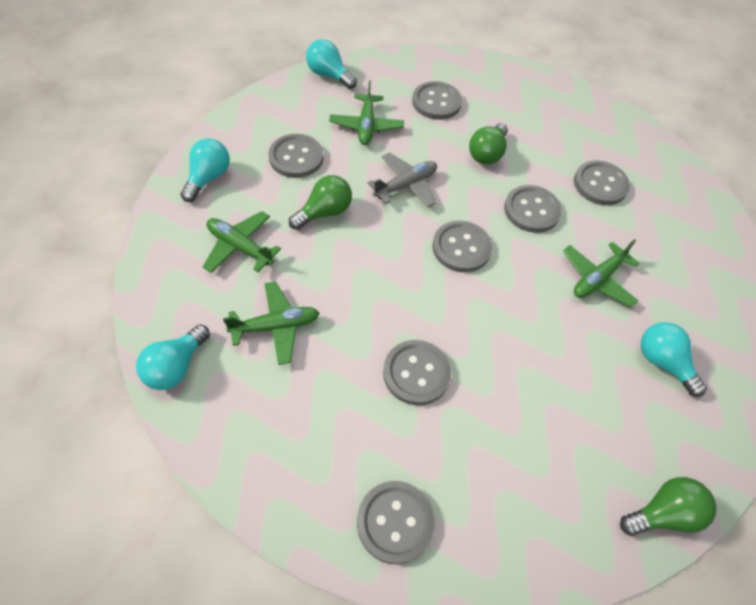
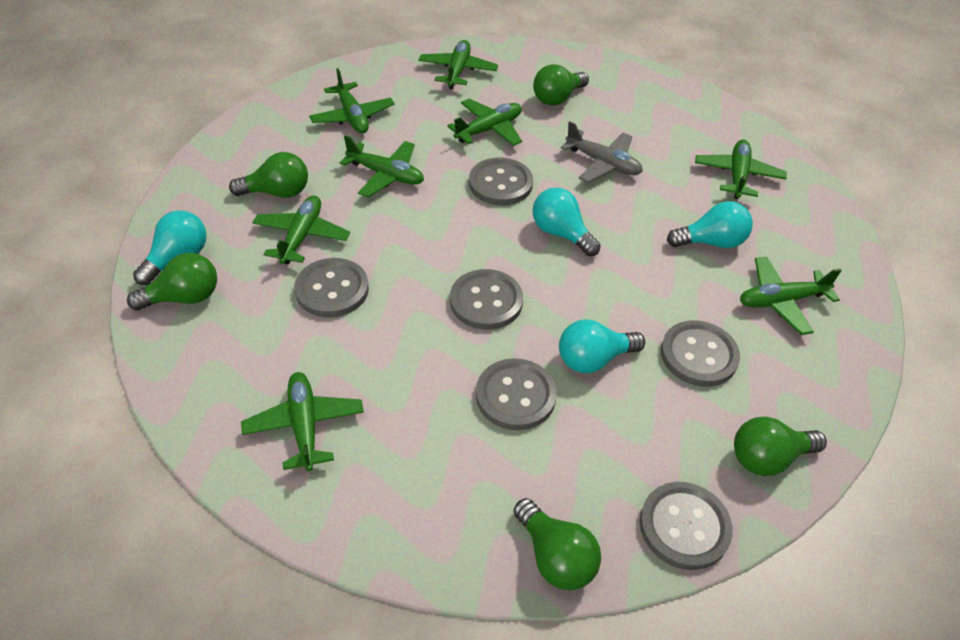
green light bulb: 3 -> 5
green plane: 4 -> 8
grey button: 7 -> 6

